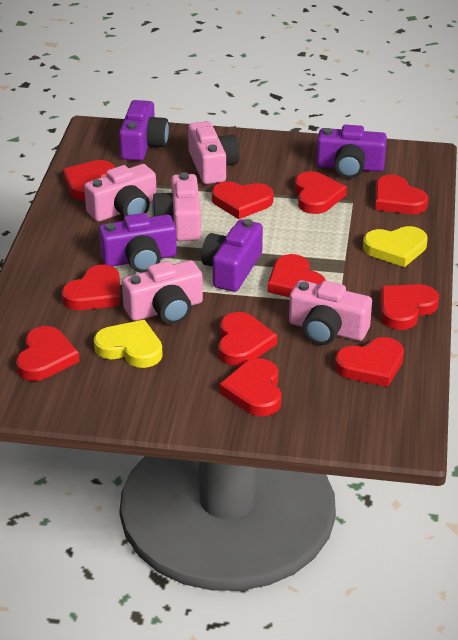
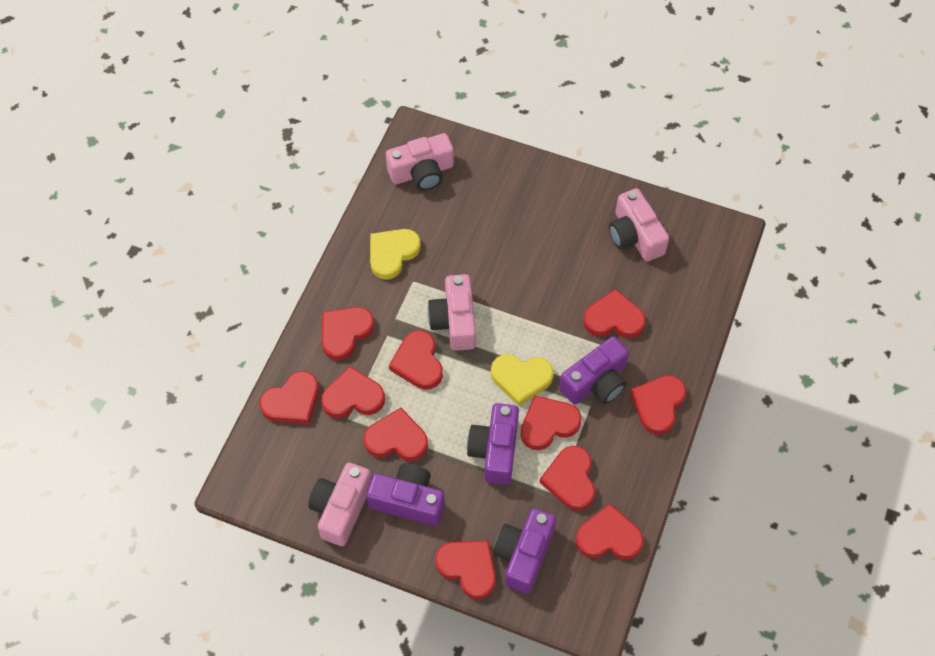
pink camera: 5 -> 4

